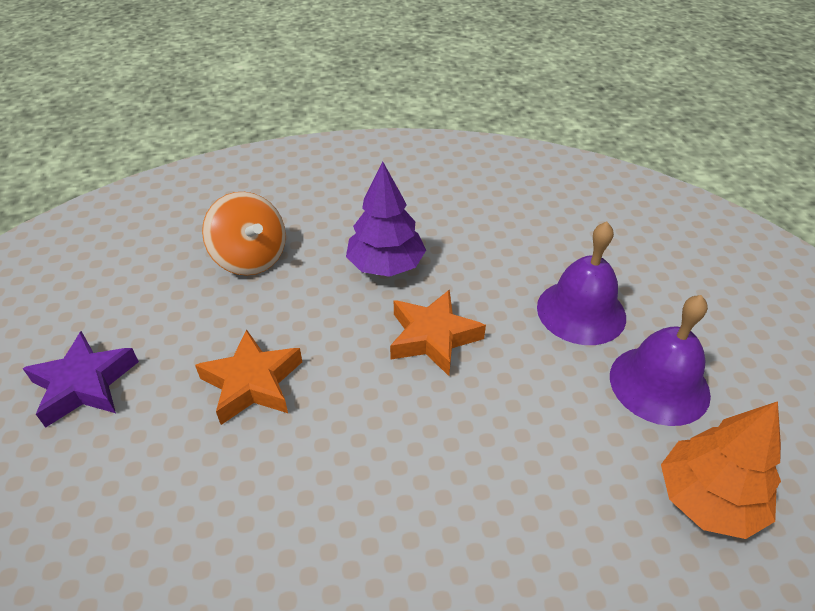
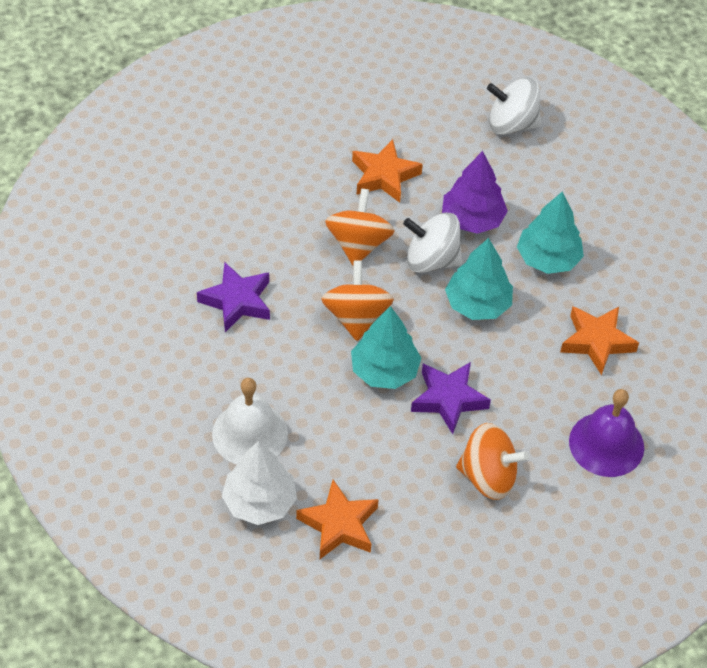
orange spinning top: 1 -> 3
orange star: 2 -> 3
orange tree: 1 -> 0
purple bell: 2 -> 1
purple star: 1 -> 2
turquoise tree: 0 -> 3
white bell: 0 -> 1
white spinning top: 0 -> 2
white tree: 0 -> 1

